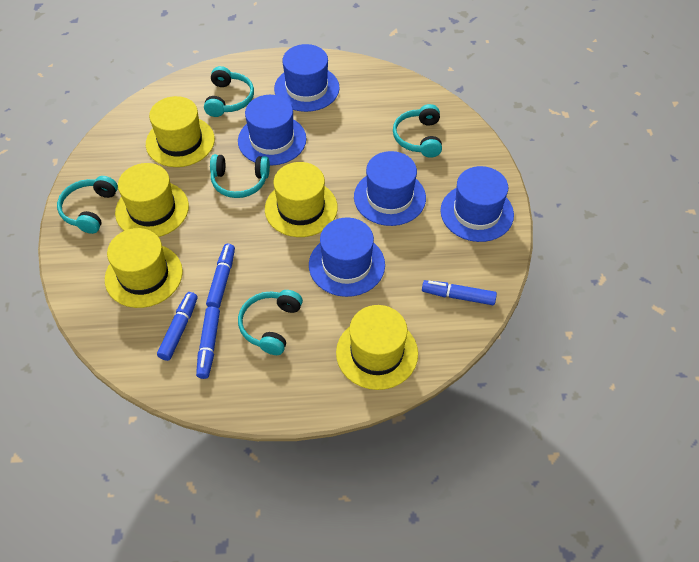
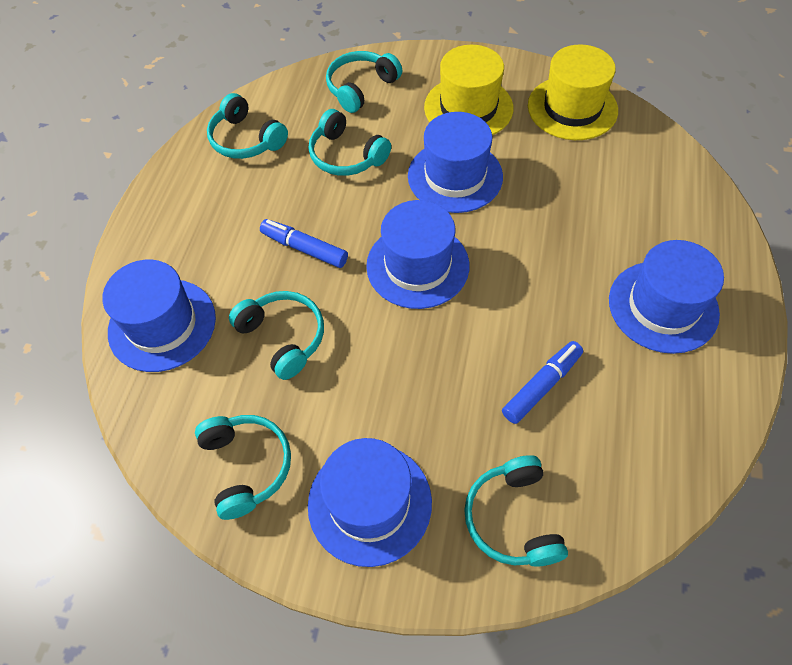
blue marker: 4 -> 2
turquoise headphones: 5 -> 6
yellow hat: 5 -> 2

